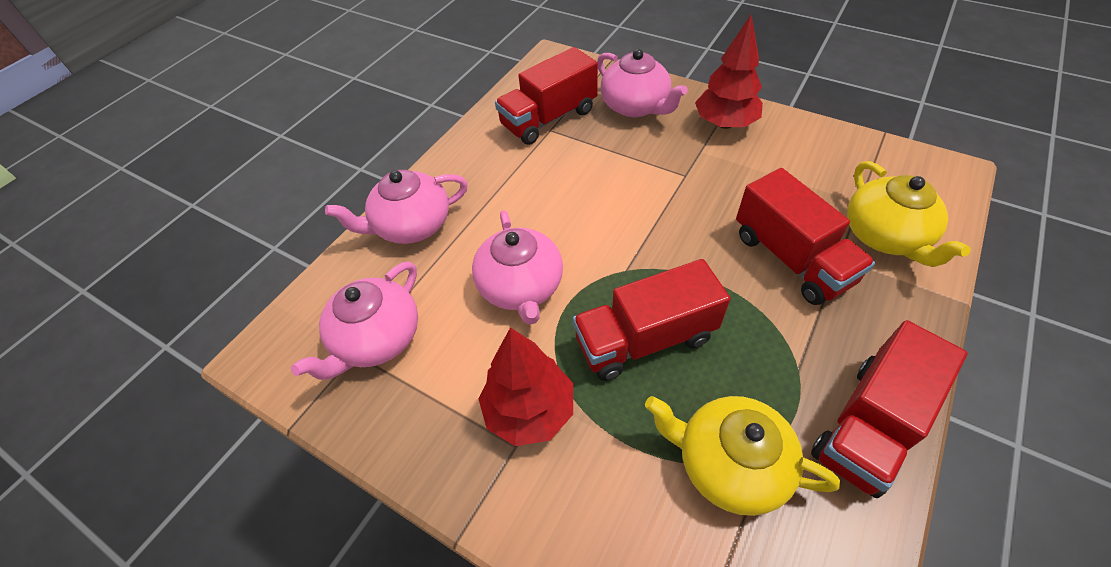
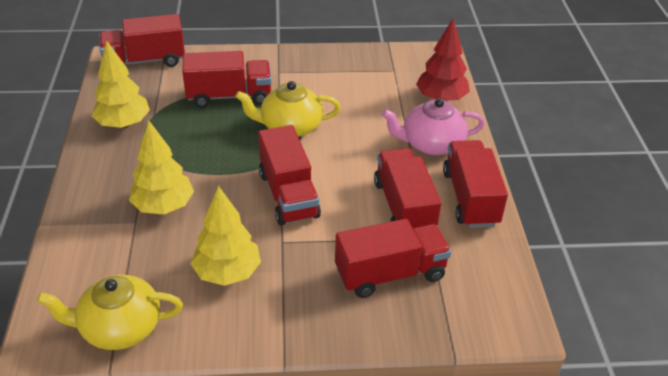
pink teapot: 4 -> 1
red tree: 2 -> 1
red truck: 4 -> 6
yellow tree: 0 -> 3

